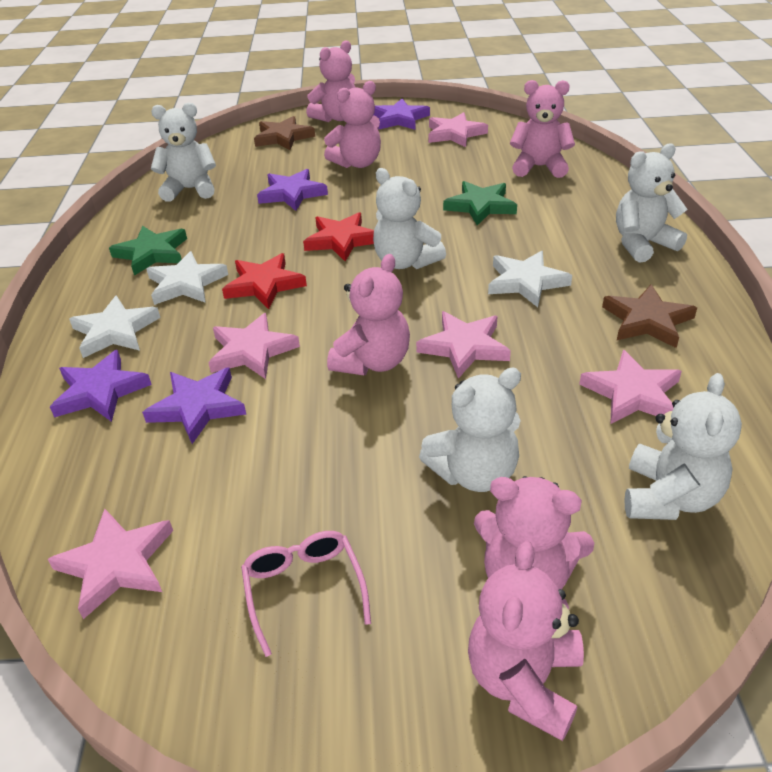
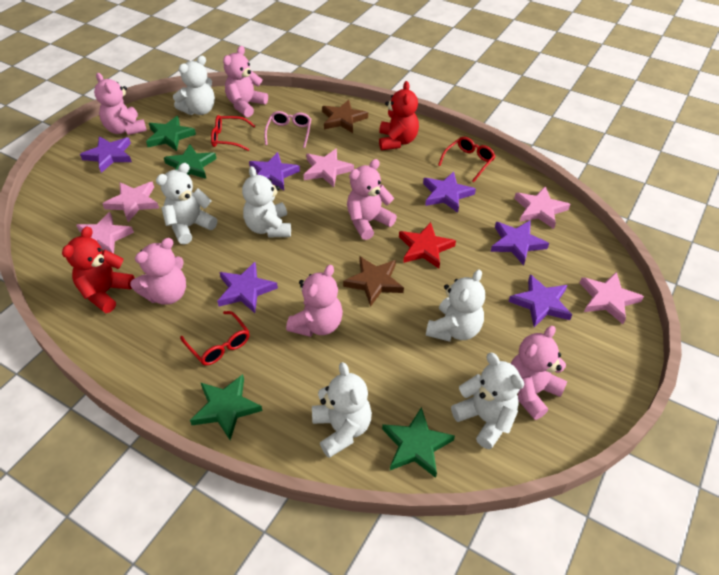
green star: 2 -> 4
purple star: 4 -> 6
red glasses: 0 -> 3
red star: 2 -> 1
red teddy bear: 0 -> 2
white star: 3 -> 0
white teddy bear: 5 -> 6

